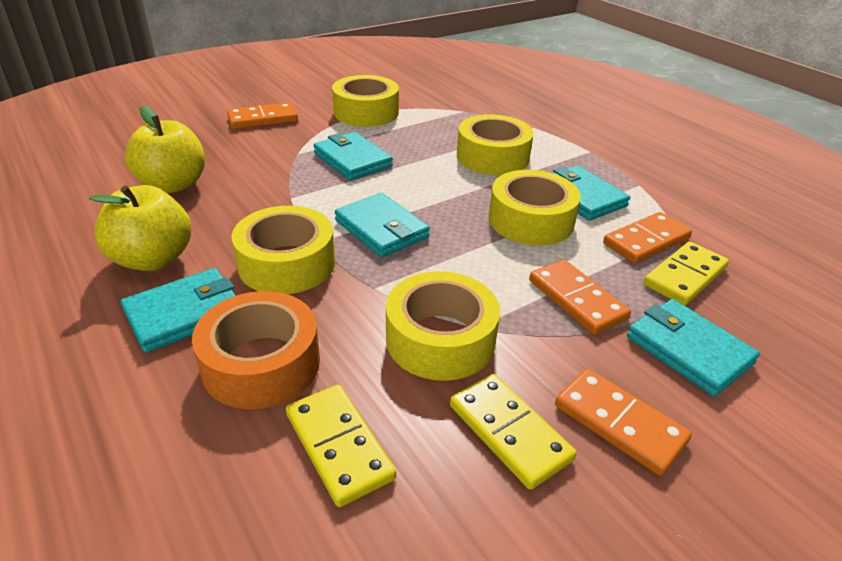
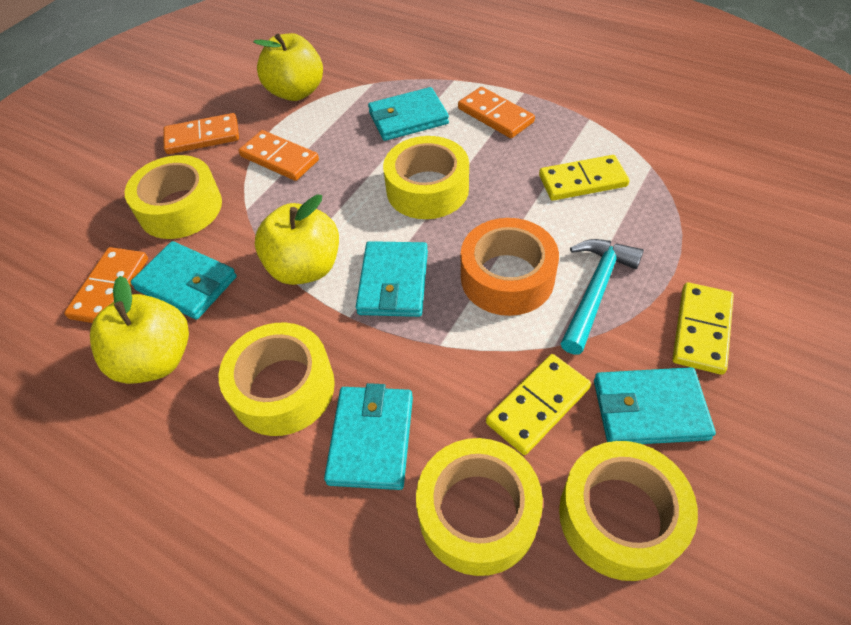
turquoise hammer: 0 -> 1
yellow apple: 2 -> 3

